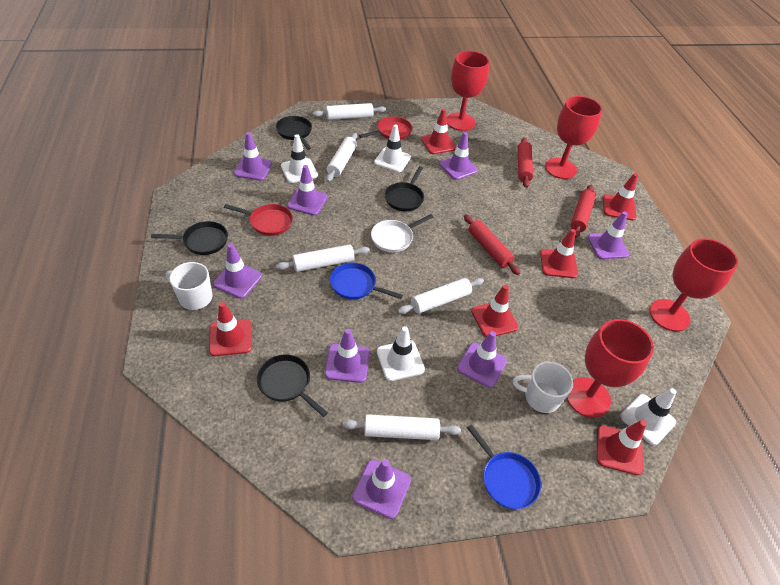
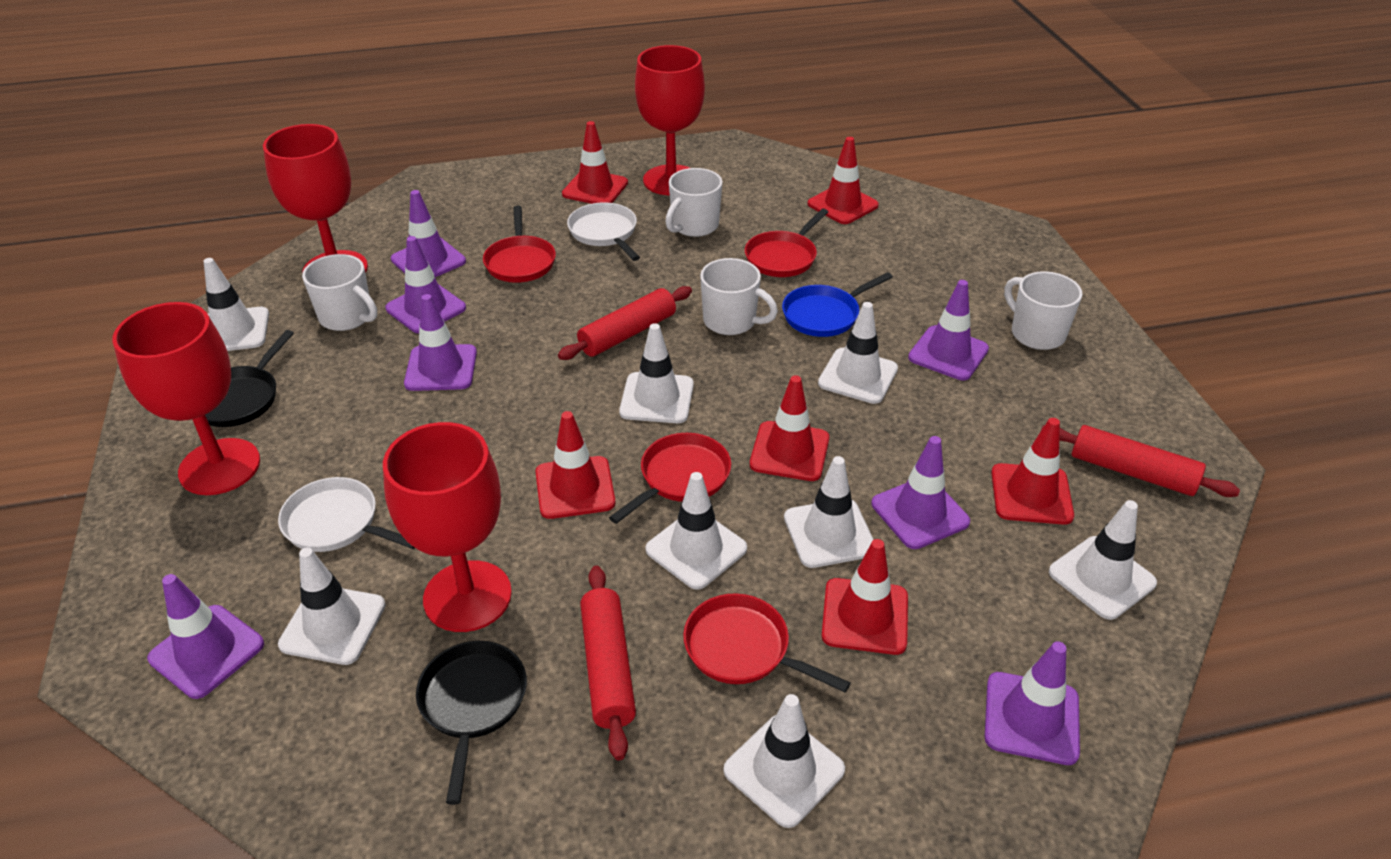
black pan: 4 -> 2
blue pan: 2 -> 1
purple traffic cone: 8 -> 7
red pan: 2 -> 4
white mug: 2 -> 4
white pan: 1 -> 2
white rolling pin: 5 -> 0
white traffic cone: 4 -> 8

